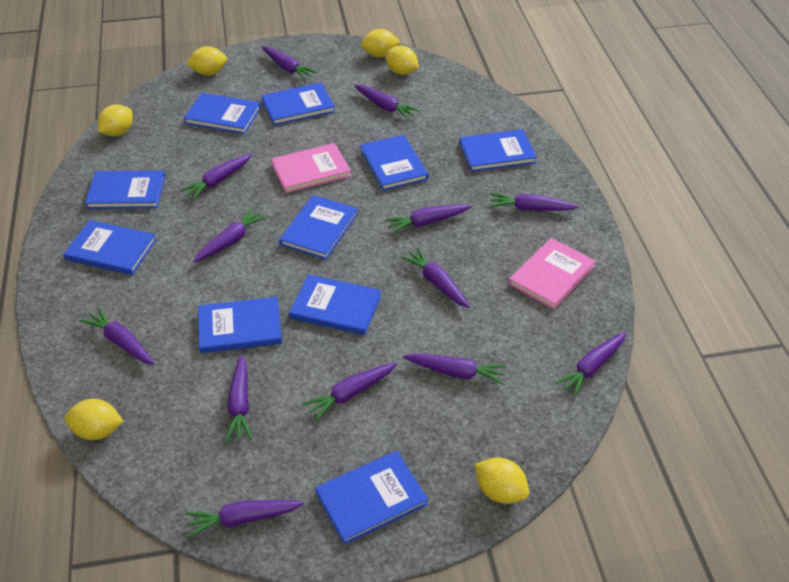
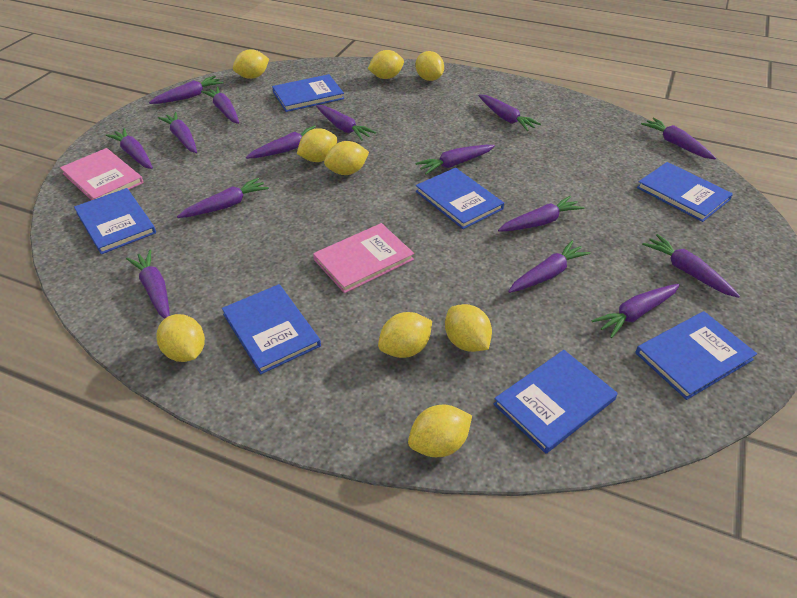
blue book: 10 -> 7
purple carrot: 13 -> 15
yellow lemon: 6 -> 9

